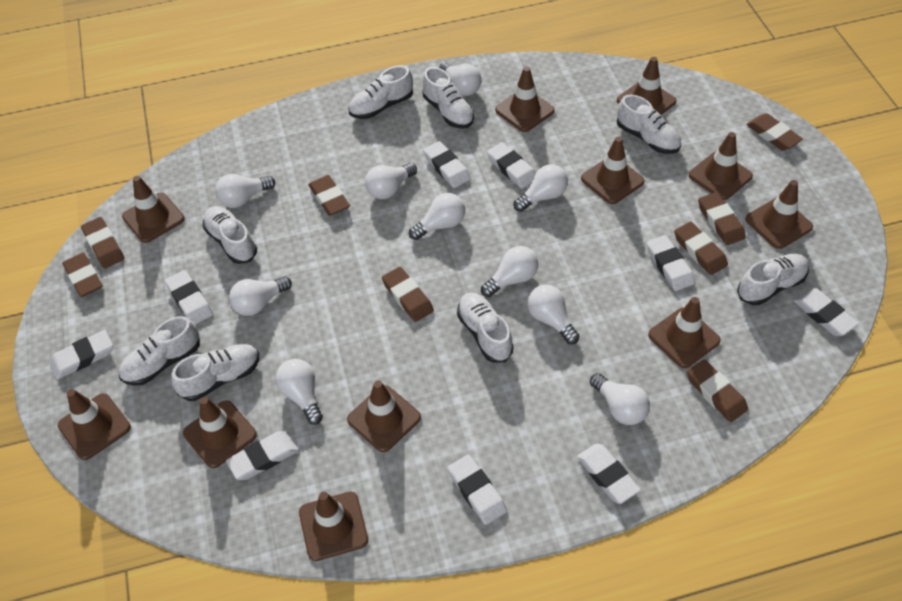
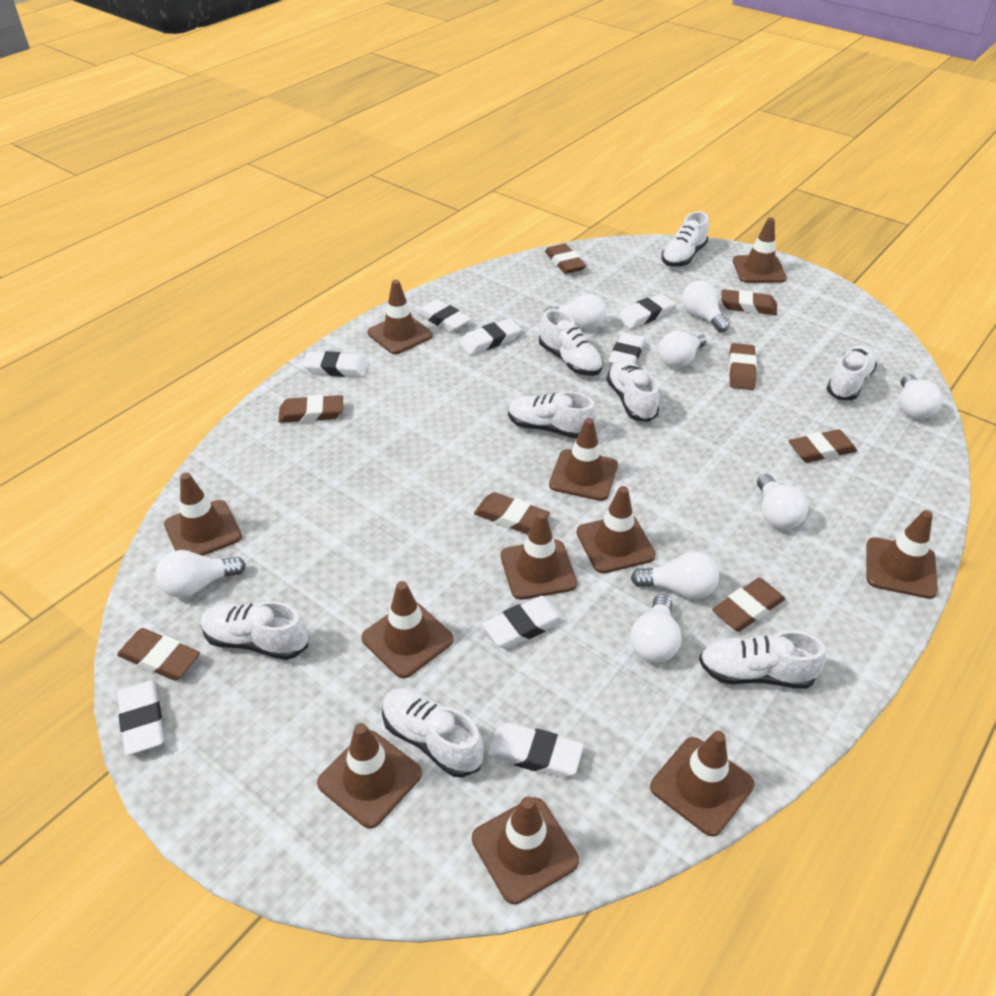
white eraser: 9 -> 8
white light bulb: 10 -> 8

